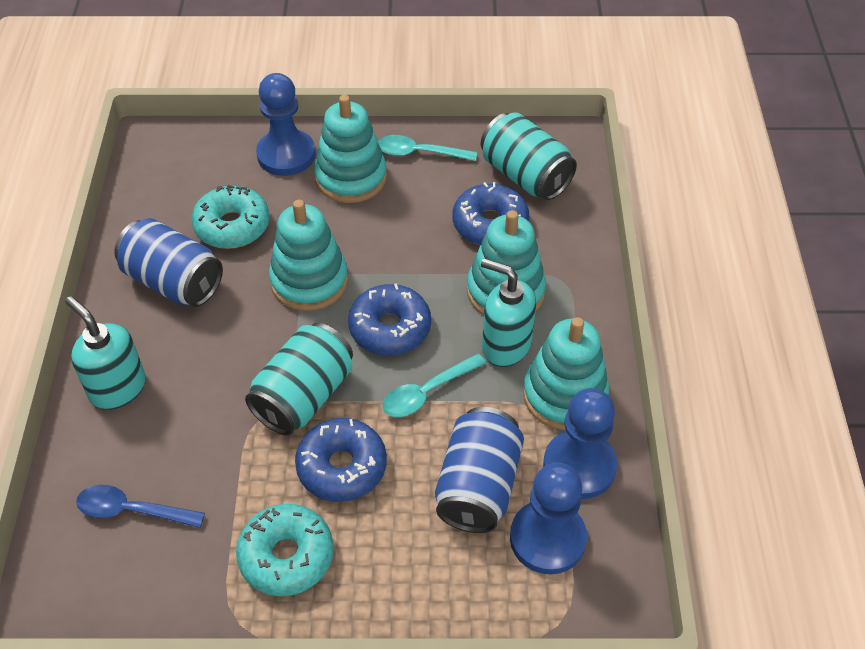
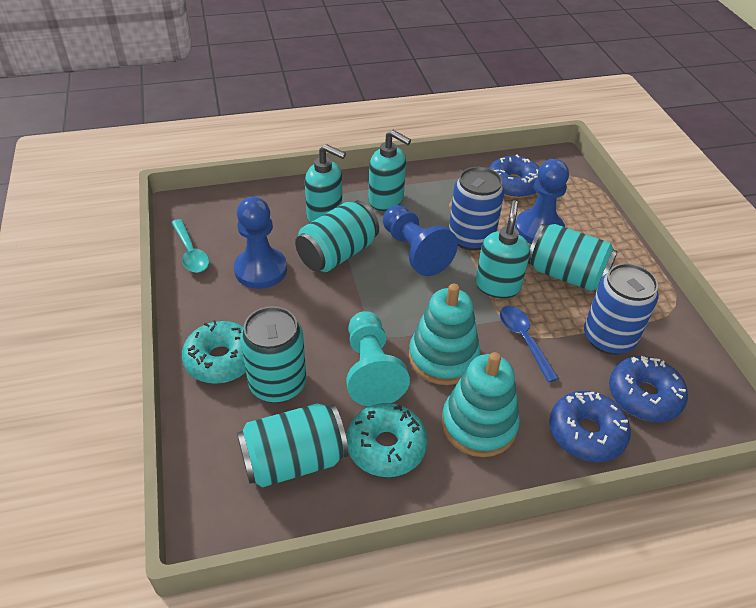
turquoise can: 2 -> 4
turquoise pawn: 0 -> 1
turquoise soap dispenser: 2 -> 3
turquoise spoon: 2 -> 1
turquoise stacking toy: 4 -> 2

